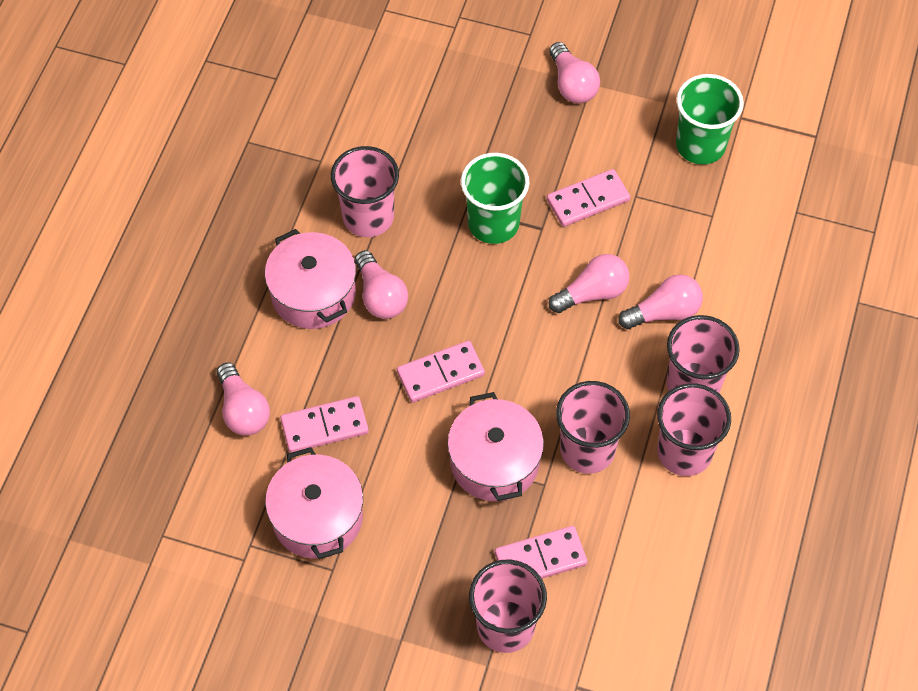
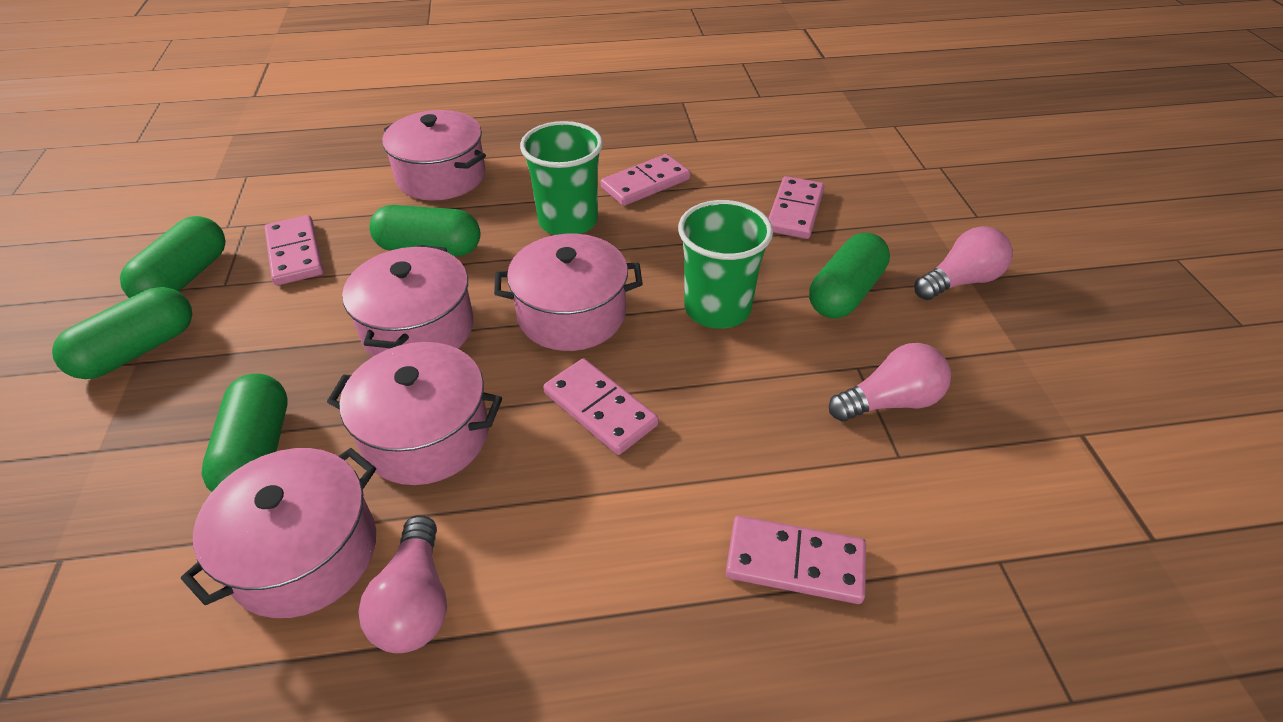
green capsule: 0 -> 5
pink cup: 5 -> 0
pink domino: 4 -> 5
pink light bulb: 5 -> 3
pink pot: 3 -> 5

